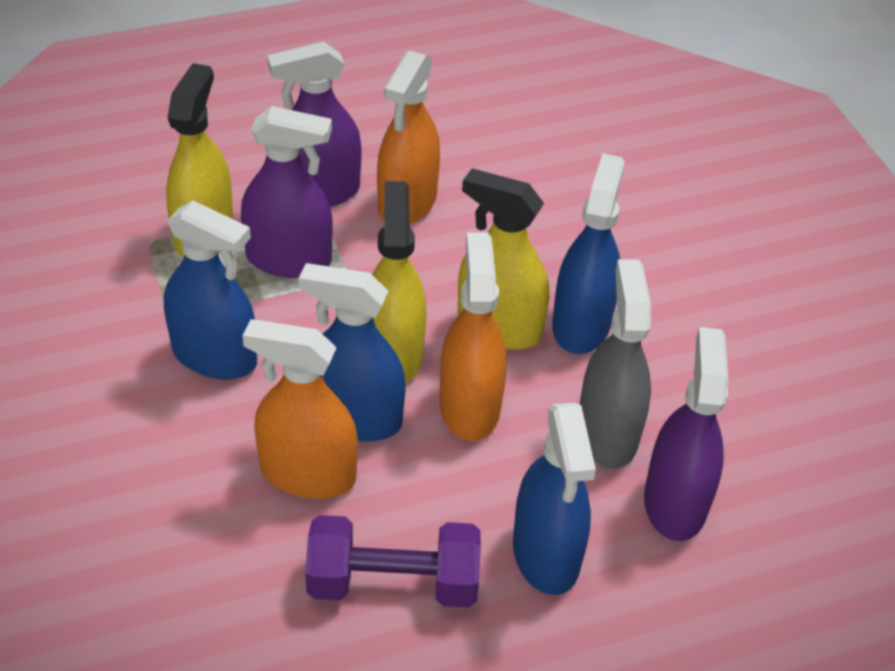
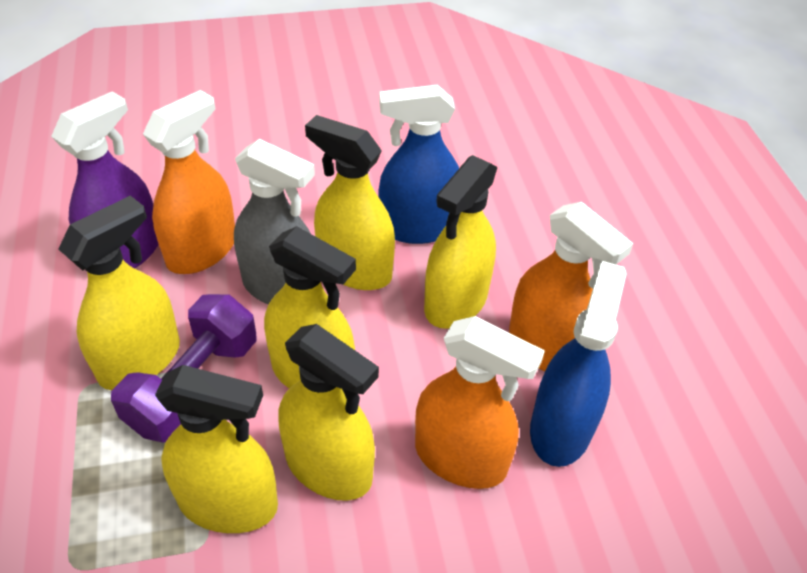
blue spray bottle: 4 -> 2
purple spray bottle: 3 -> 1
yellow spray bottle: 3 -> 6

